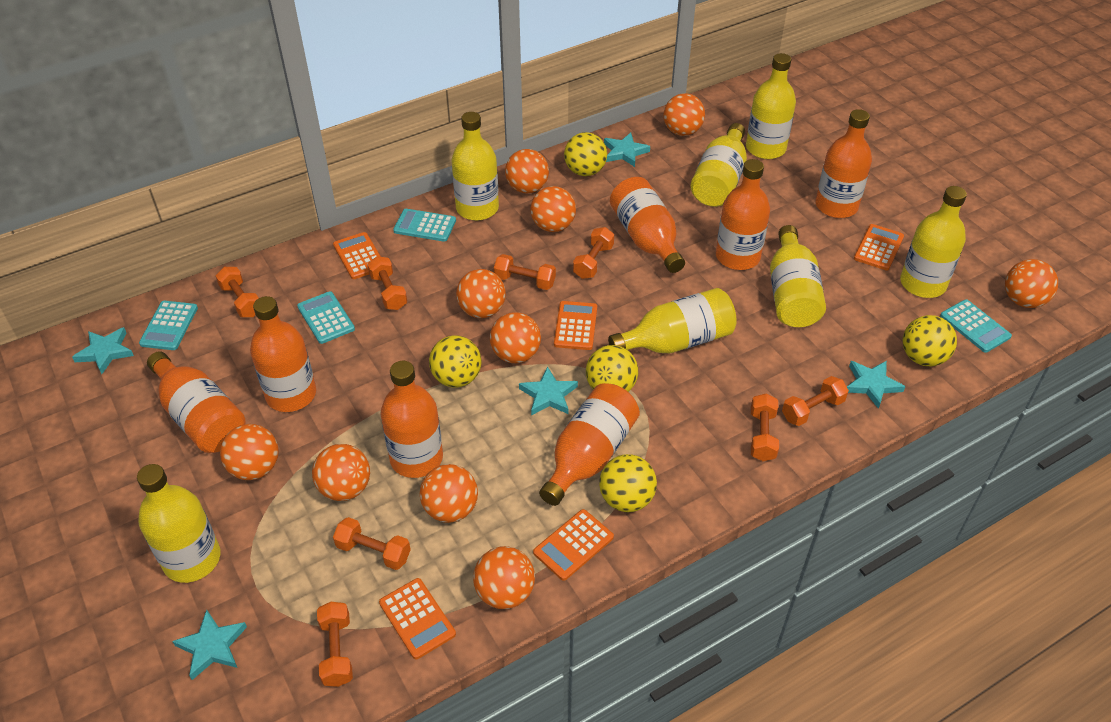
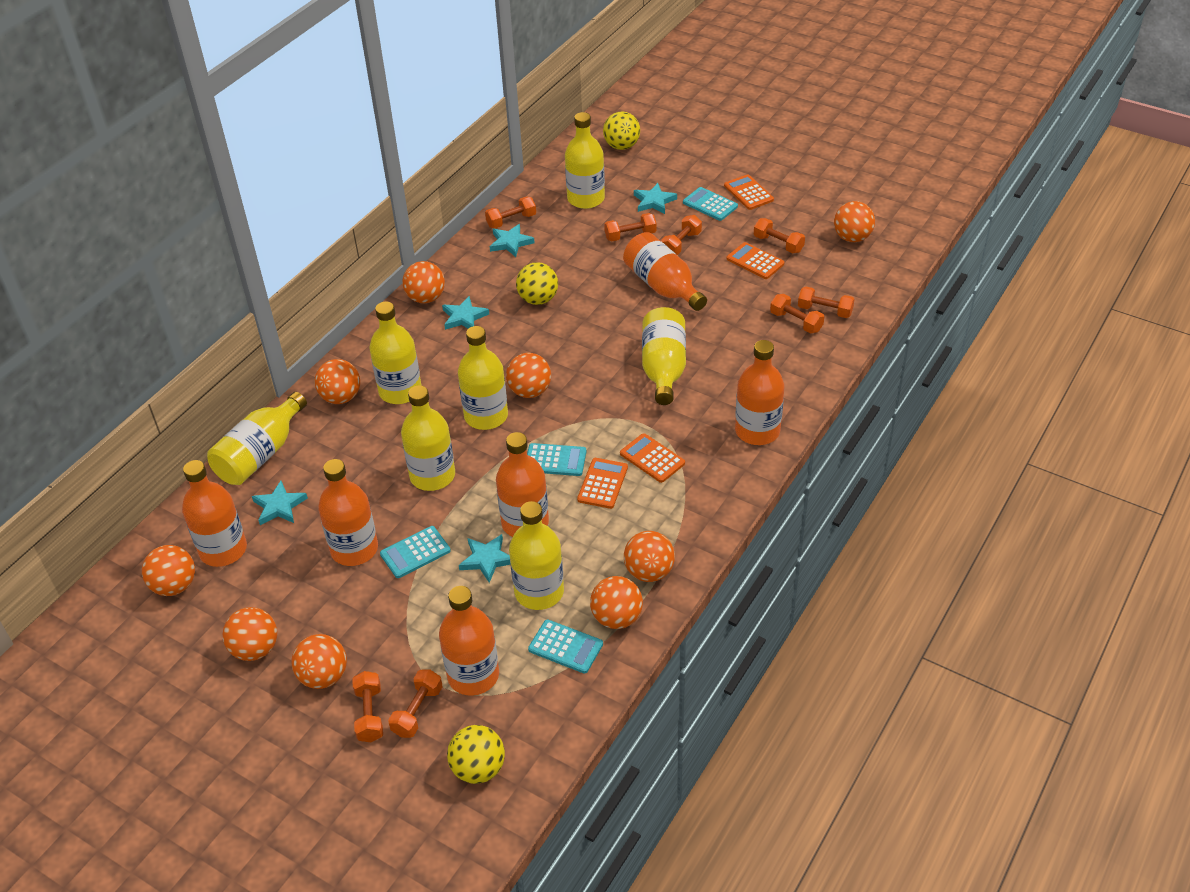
orange ball: 10 -> 9
orange bottle: 7 -> 6
orange calculator: 5 -> 4
yellow ball: 5 -> 3

